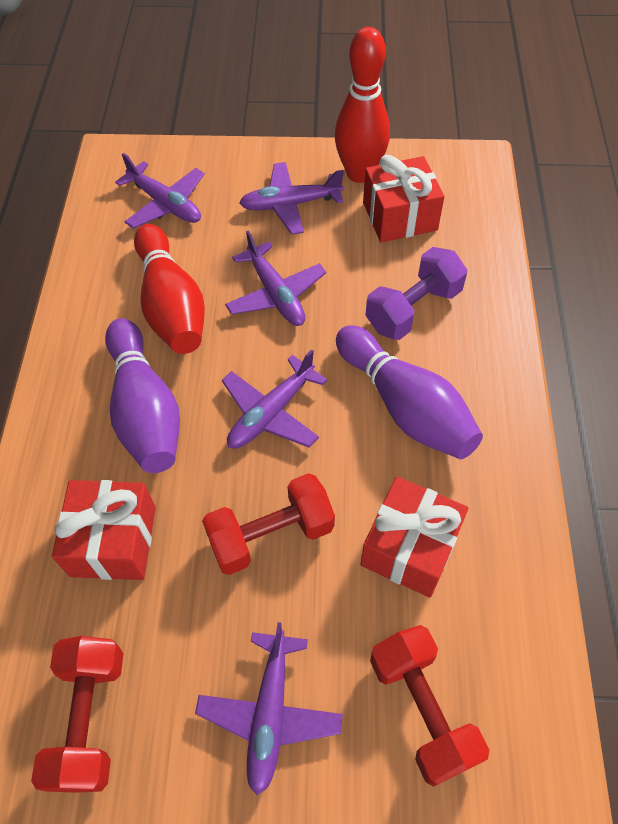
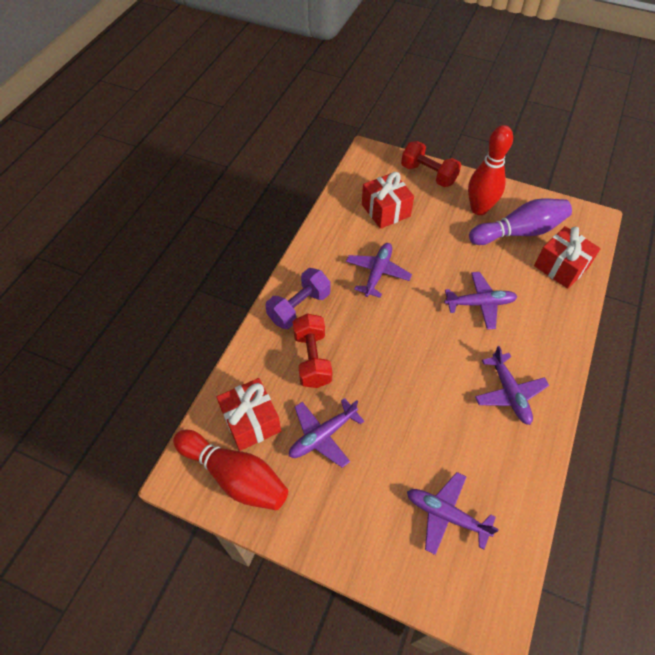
purple bowling pin: 2 -> 1
red dumbbell: 3 -> 2

